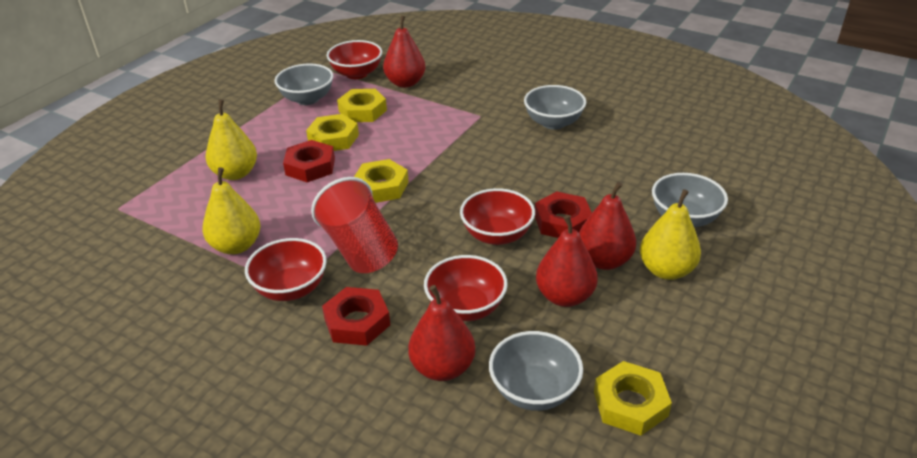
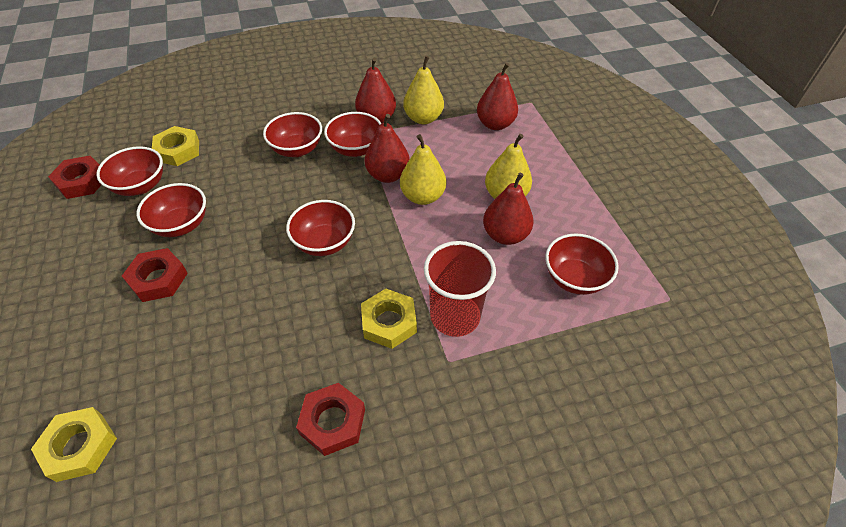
grey bowl: 4 -> 0
red bowl: 4 -> 6
yellow nut: 4 -> 3

